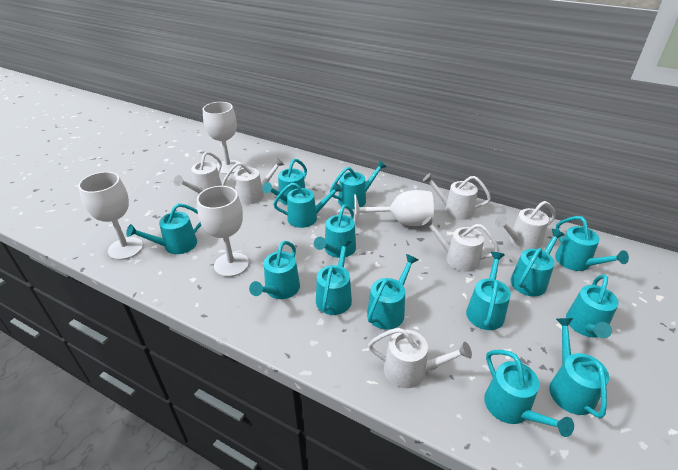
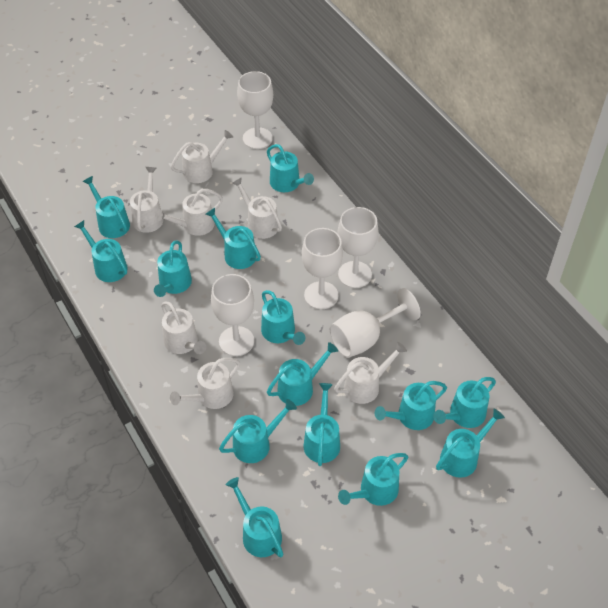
white goblet: 4 -> 5
white watering can: 6 -> 7

